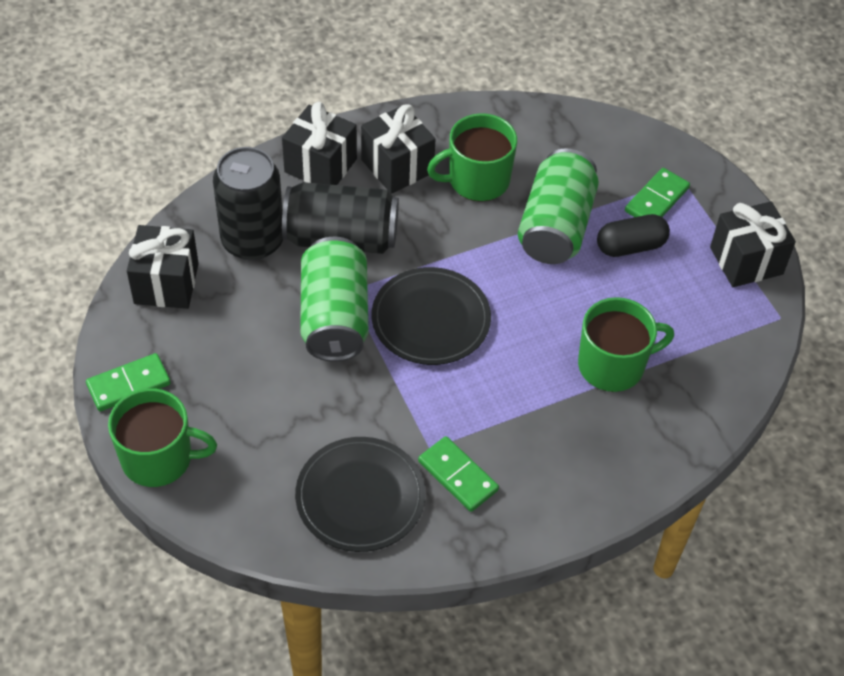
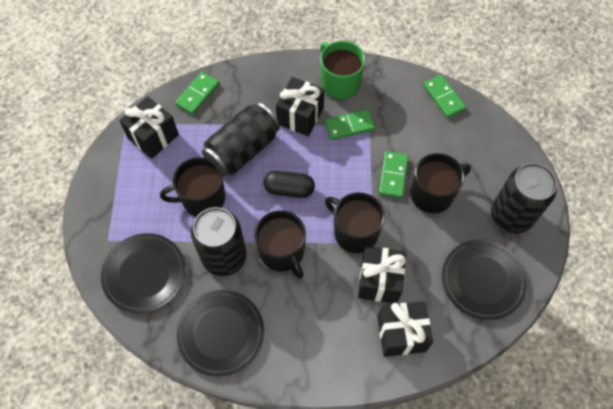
black can: 2 -> 3
black mug: 0 -> 4
black plate: 2 -> 3
green can: 2 -> 0
green domino: 3 -> 4
green mug: 3 -> 1

